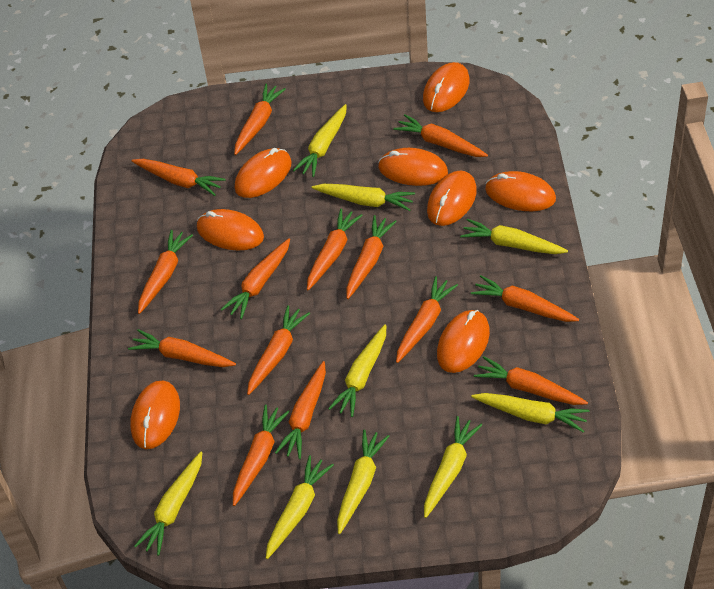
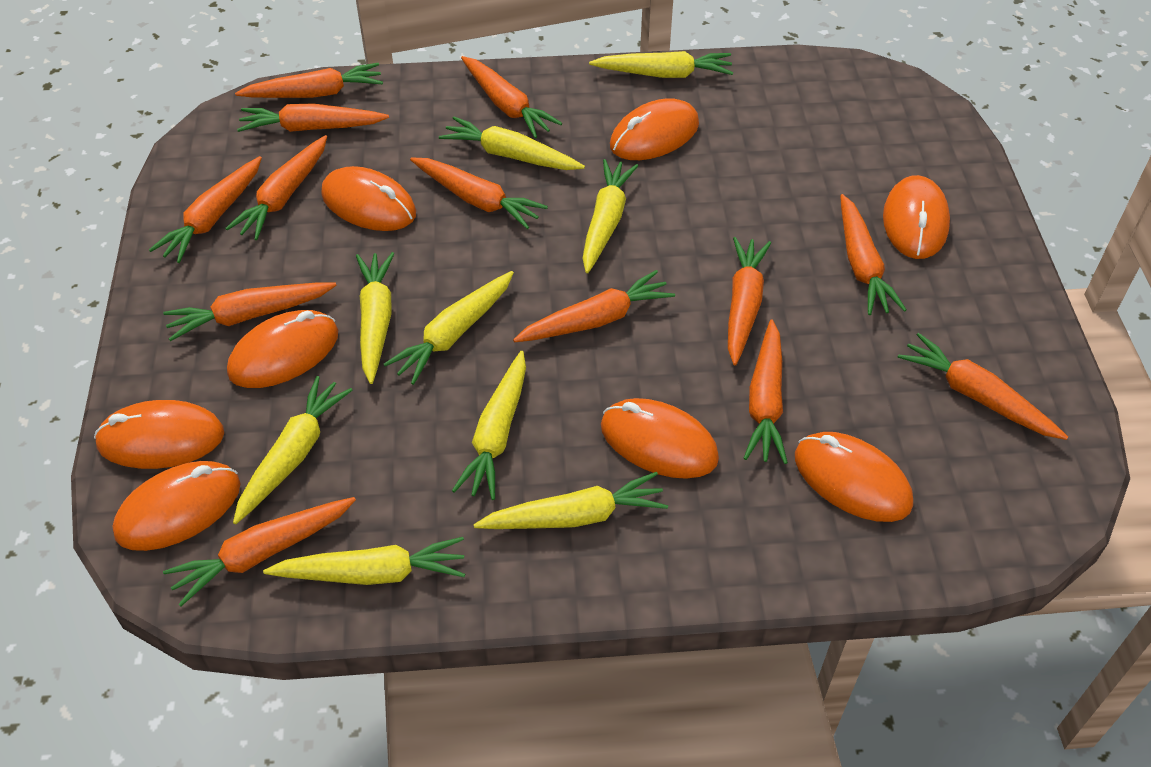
orange carrot: 14 -> 13

